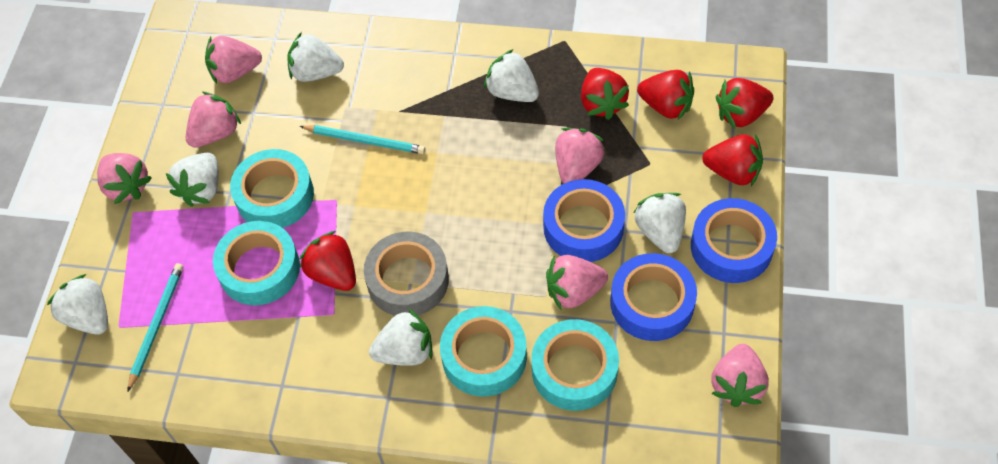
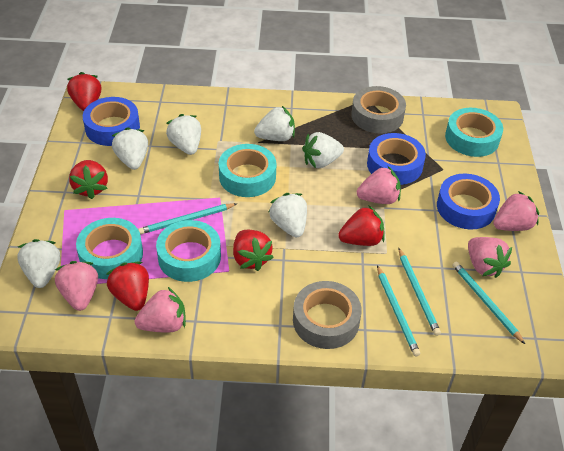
grey tape: 1 -> 2
pink strawberry: 6 -> 5
turquoise pencil: 2 -> 4

